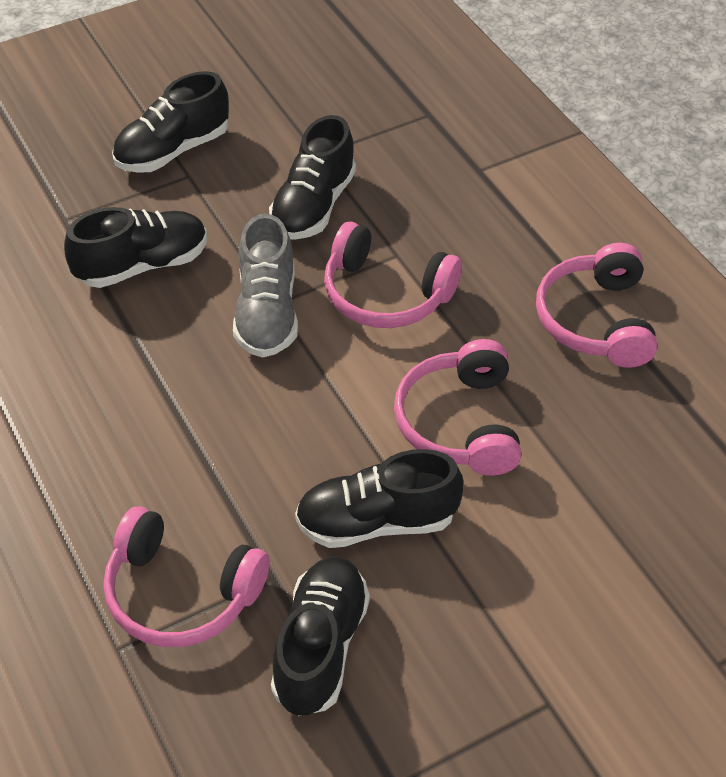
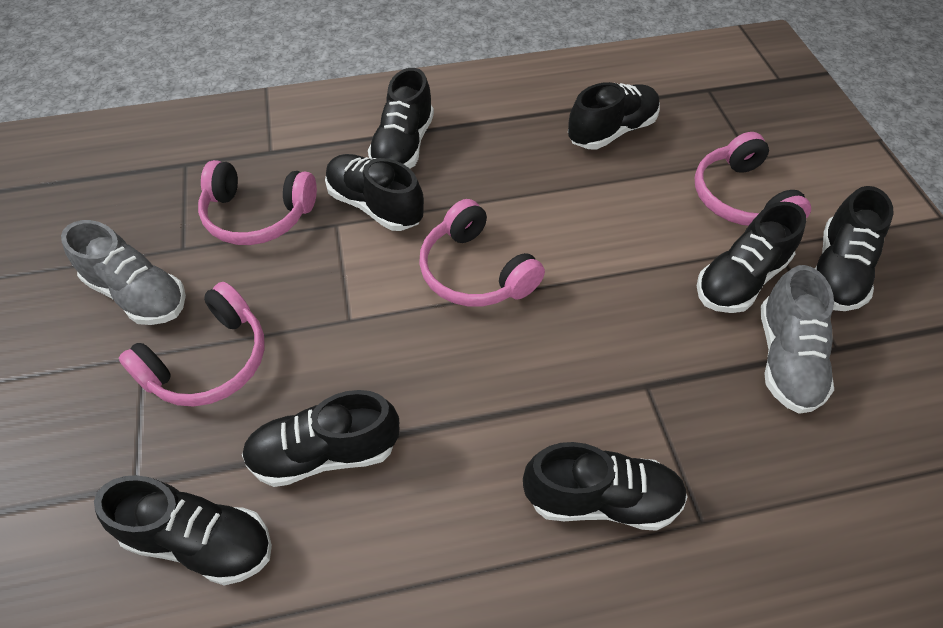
black shoe: 5 -> 8
grey shoe: 1 -> 2

